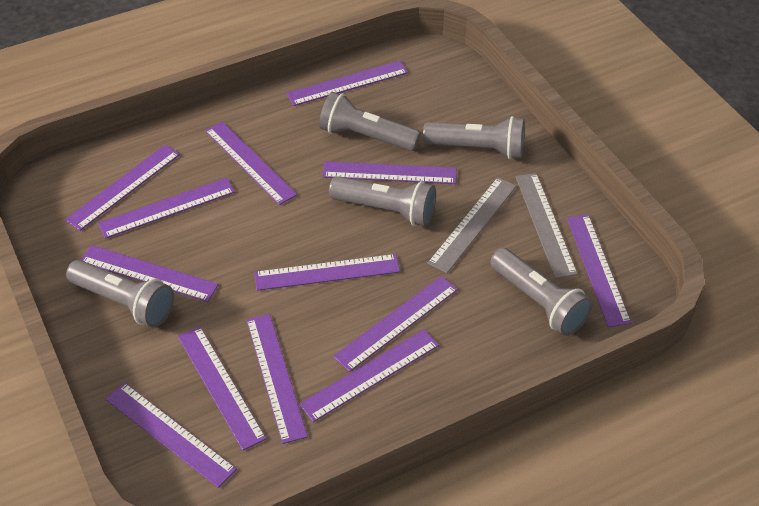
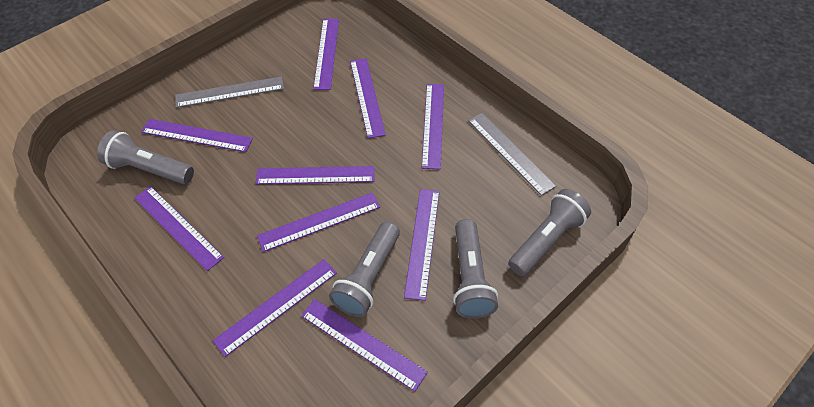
grey flashlight: 5 -> 4
purple ruler: 13 -> 10

